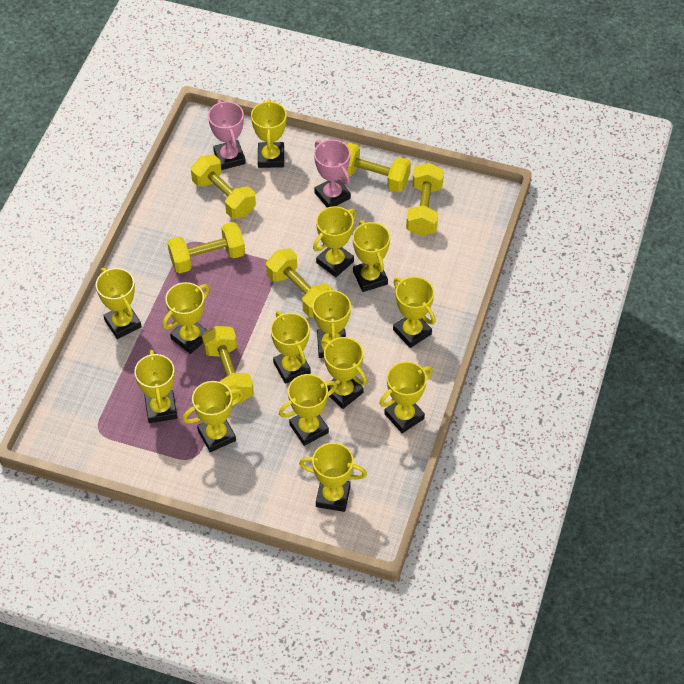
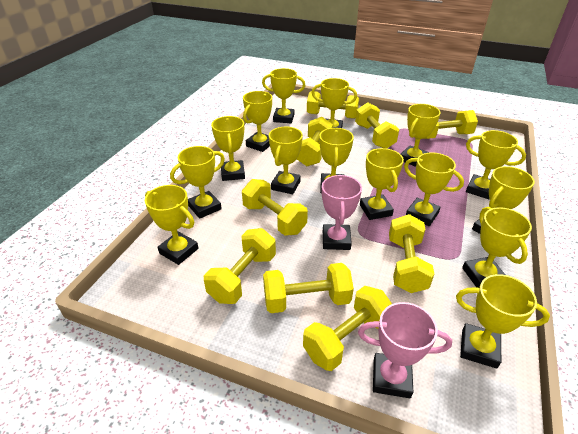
yellow dumbbell: 6 -> 9
yellow trophy: 14 -> 15

